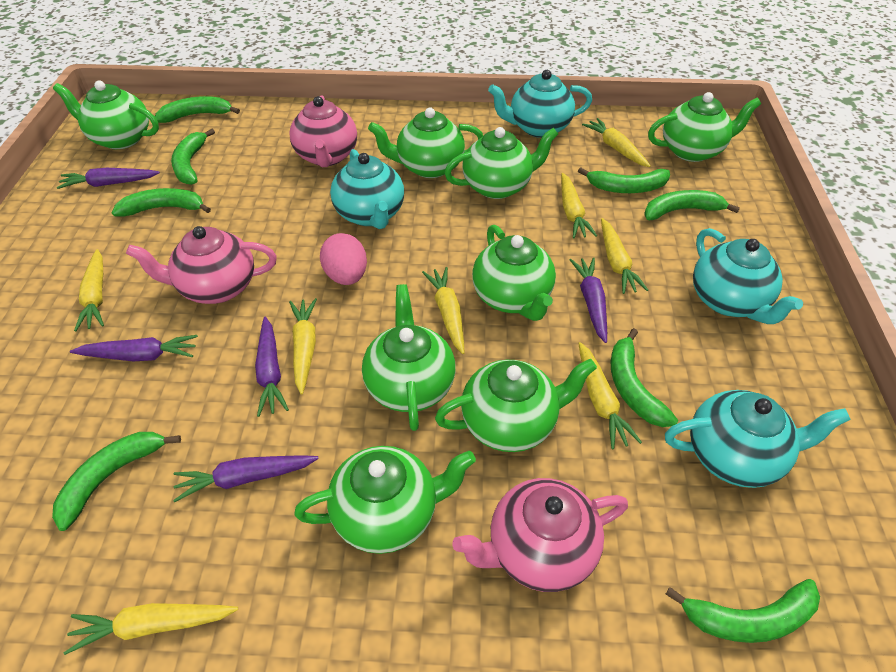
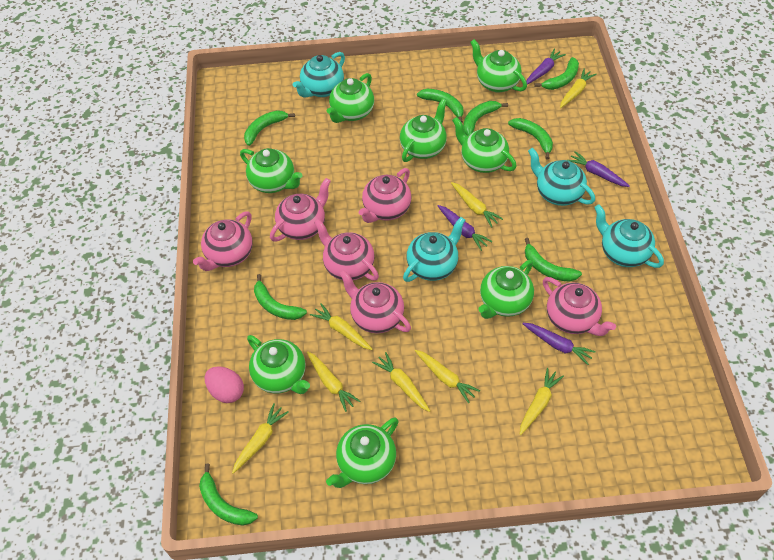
pink teapot: 3 -> 6
purple carrot: 5 -> 4

